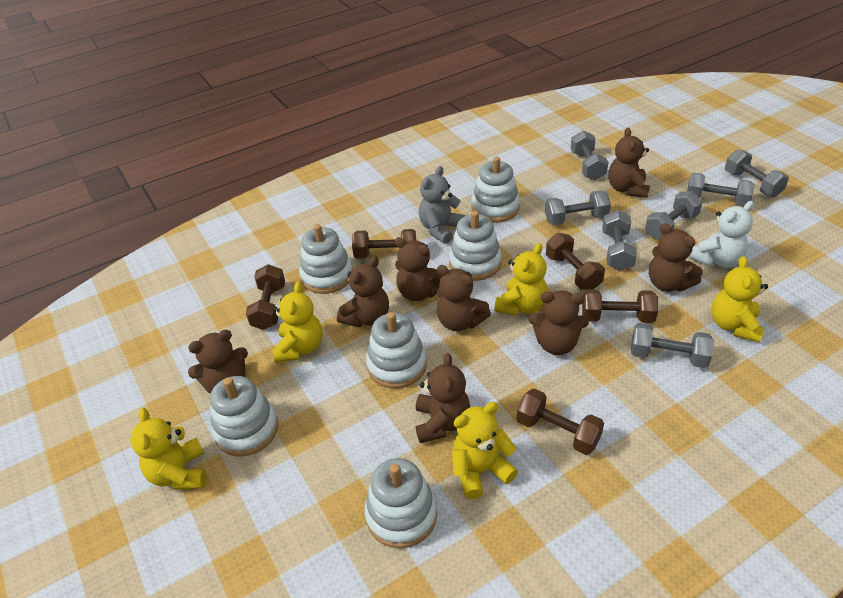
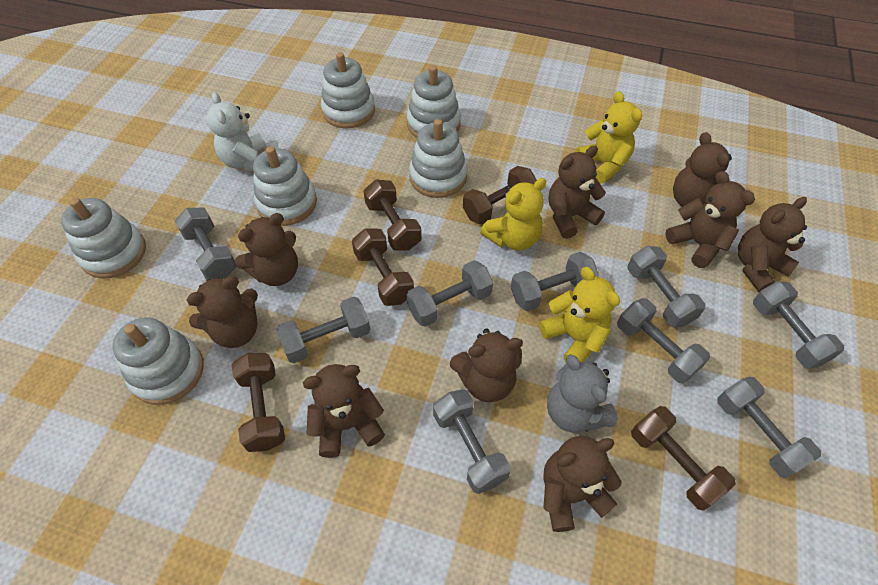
brown teddy bear: 8 -> 9
grey dumbbell: 7 -> 9
yellow teddy bear: 5 -> 3

